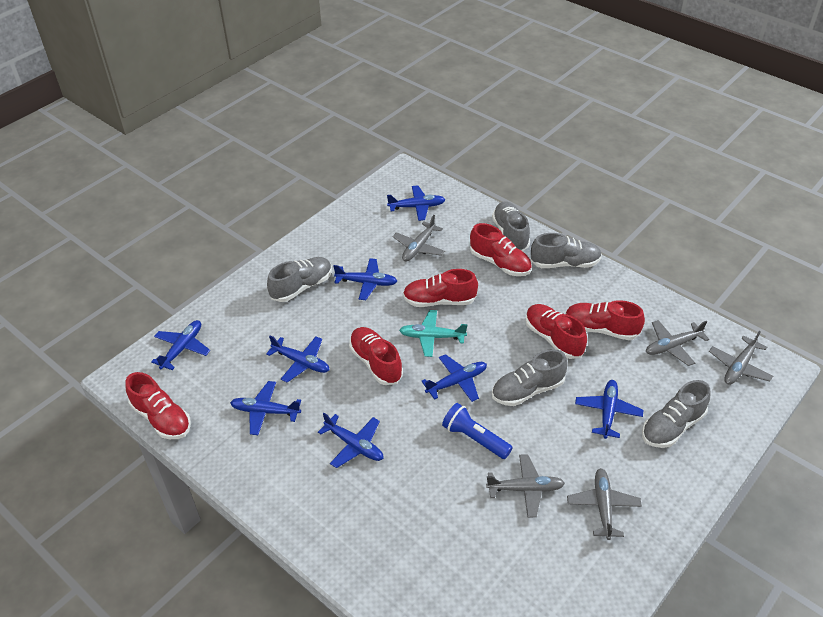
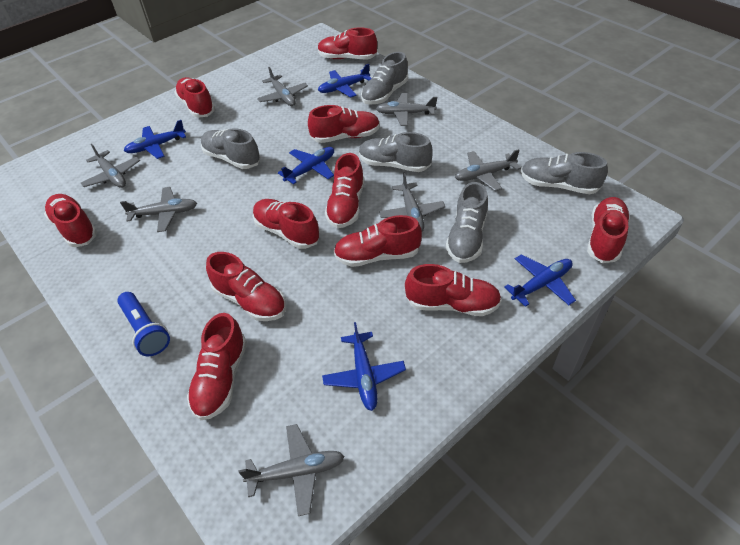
blue plane: 8 -> 5
grey plane: 5 -> 7
red shoe: 6 -> 11
turquoise plane: 1 -> 0

